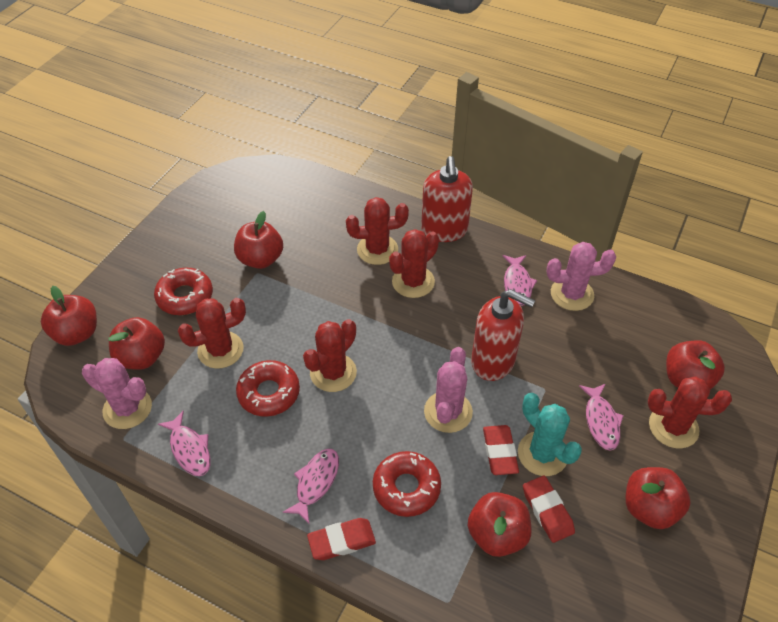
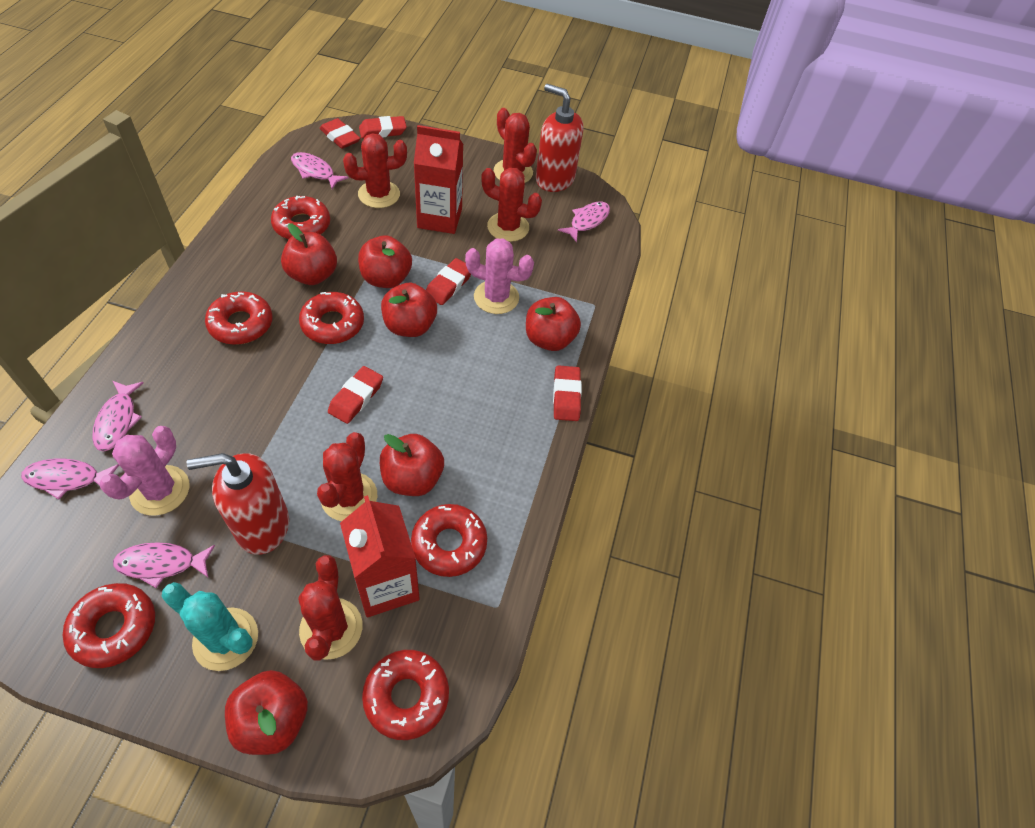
pink cactus: 3 -> 2
pink fish: 4 -> 5
red carton: 0 -> 2
red donut: 3 -> 6
red eraser: 3 -> 5

